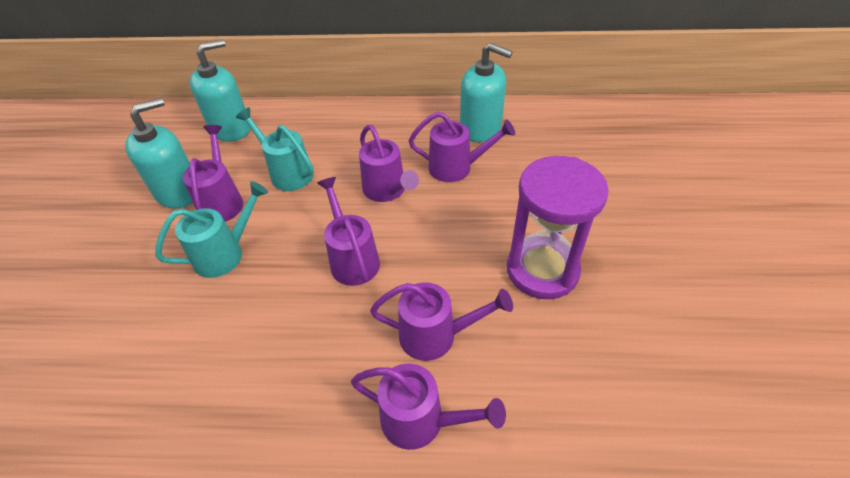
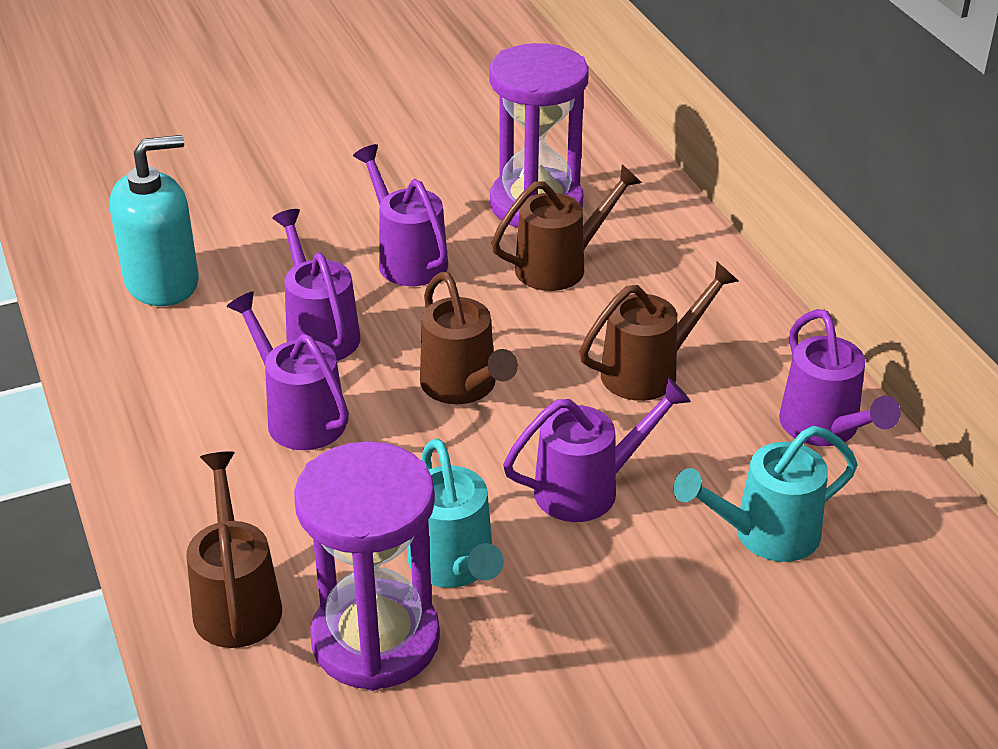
brown watering can: 0 -> 4
purple hourglass: 1 -> 2
purple watering can: 6 -> 5
turquoise soap dispenser: 3 -> 1

